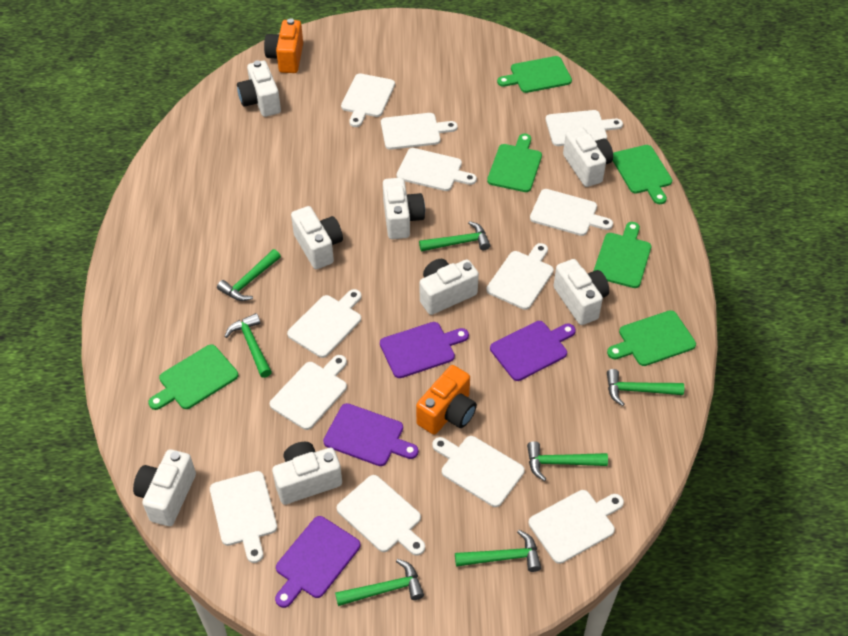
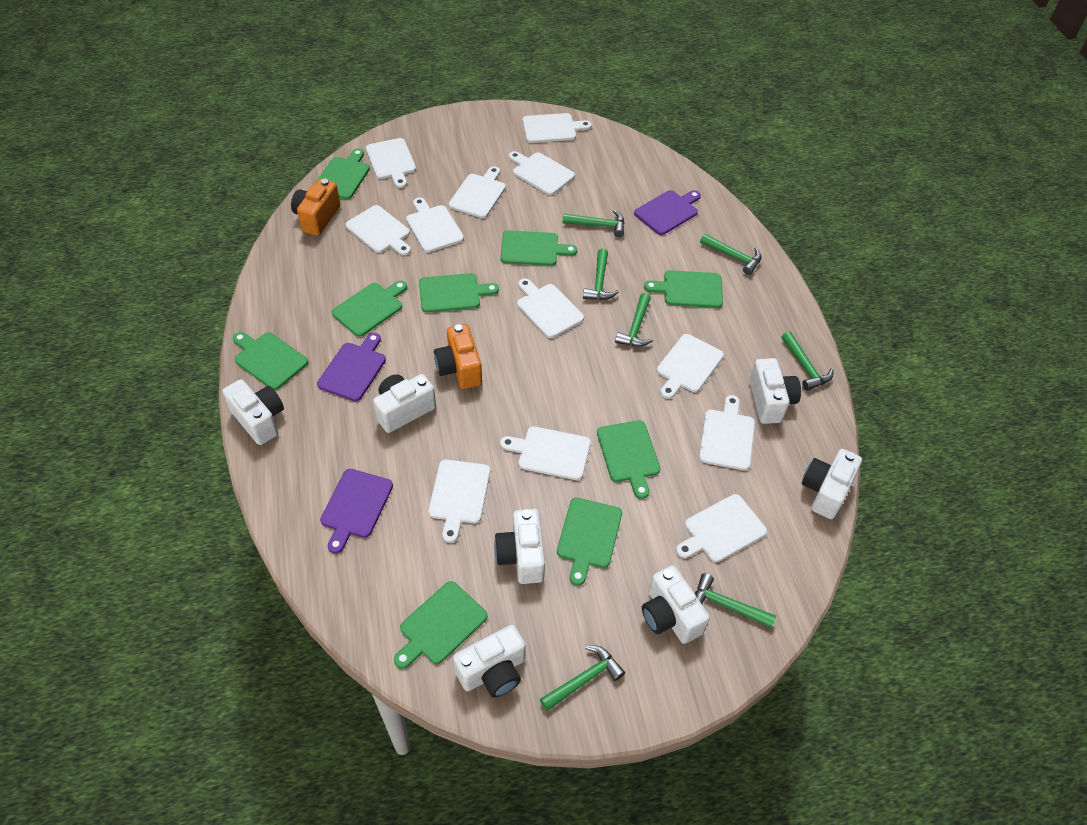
green cutting board: 6 -> 9
purple cutting board: 4 -> 3
white camera: 8 -> 7

